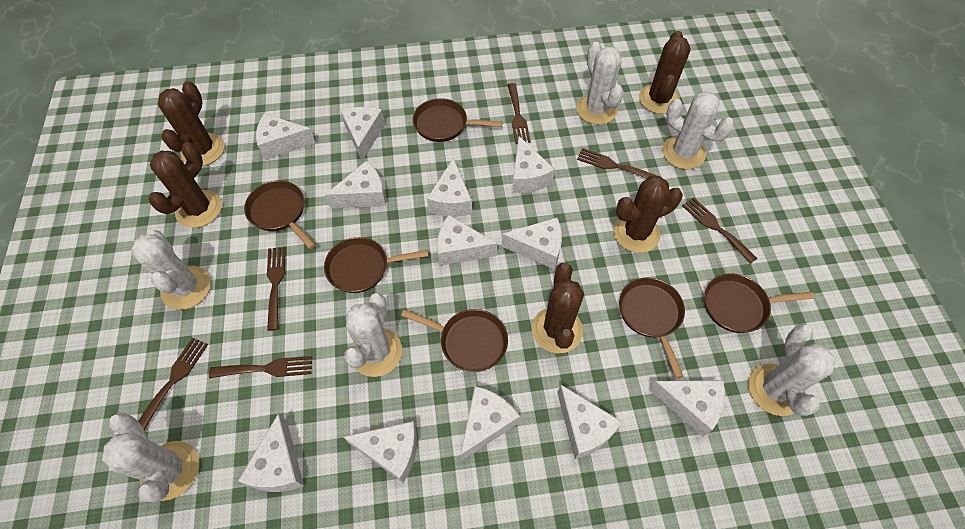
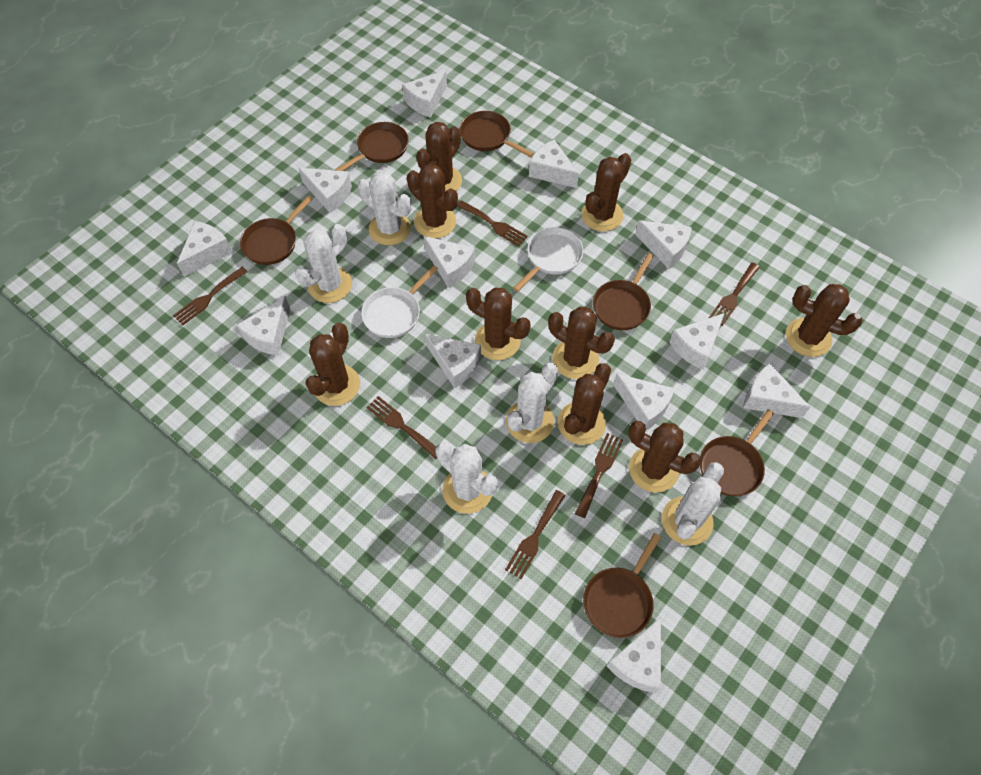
brown cactus: 5 -> 9
white cactus: 6 -> 5
white pan: 0 -> 2

